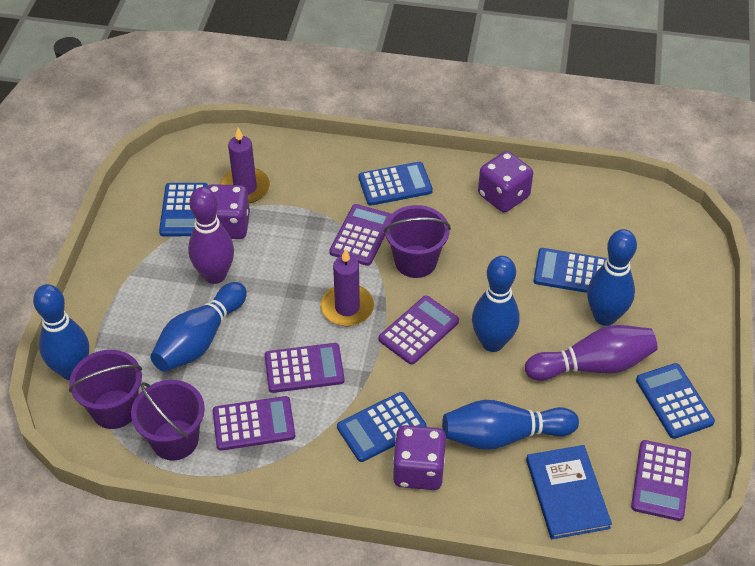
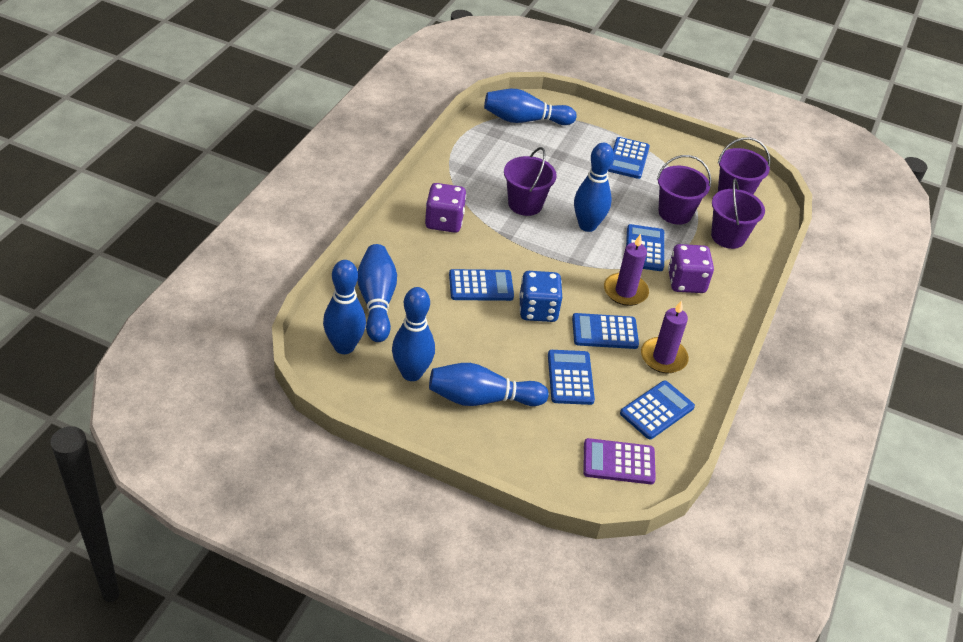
blue book: 1 -> 0
blue bowling pin: 5 -> 6
blue calculator: 5 -> 6
blue dice: 0 -> 1
purple bowling pin: 2 -> 0
purple bucket: 3 -> 4
purple calculator: 5 -> 1
purple dice: 3 -> 2

